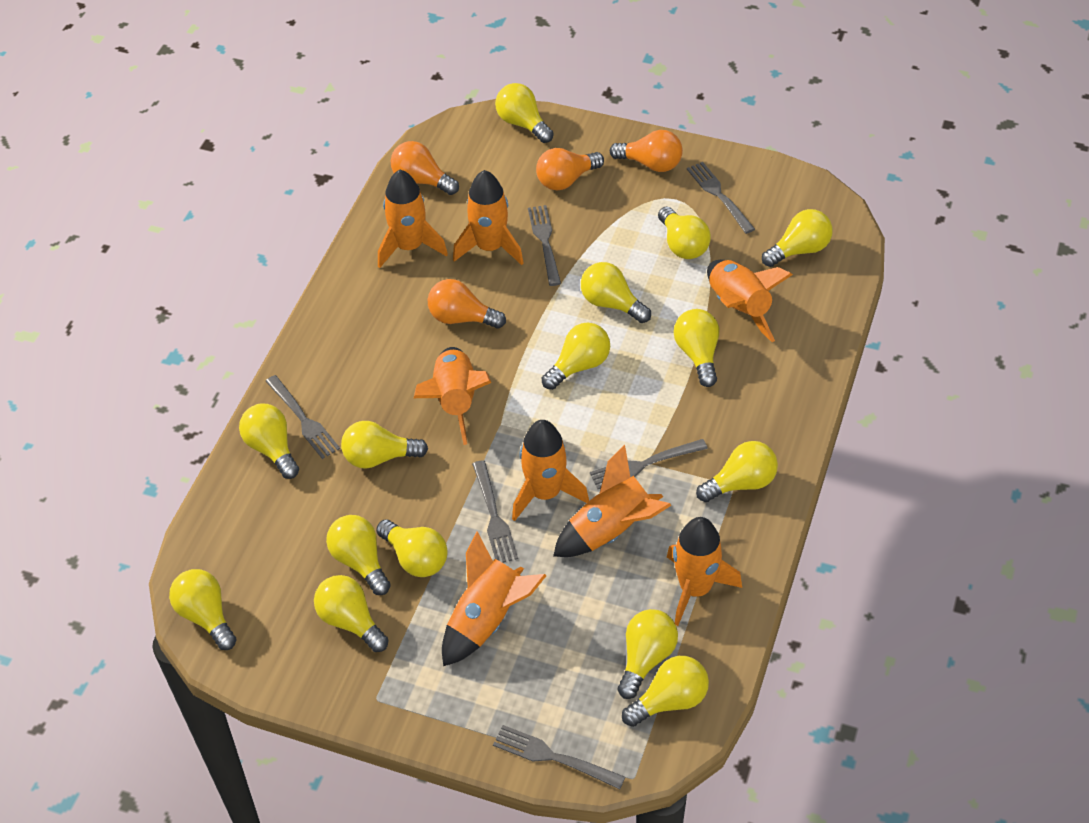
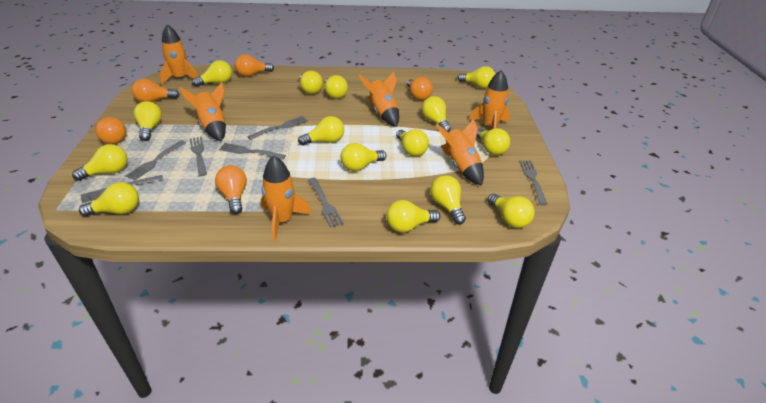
grey fork: 6 -> 7
orange light bulb: 4 -> 5
orange rocket: 8 -> 6

